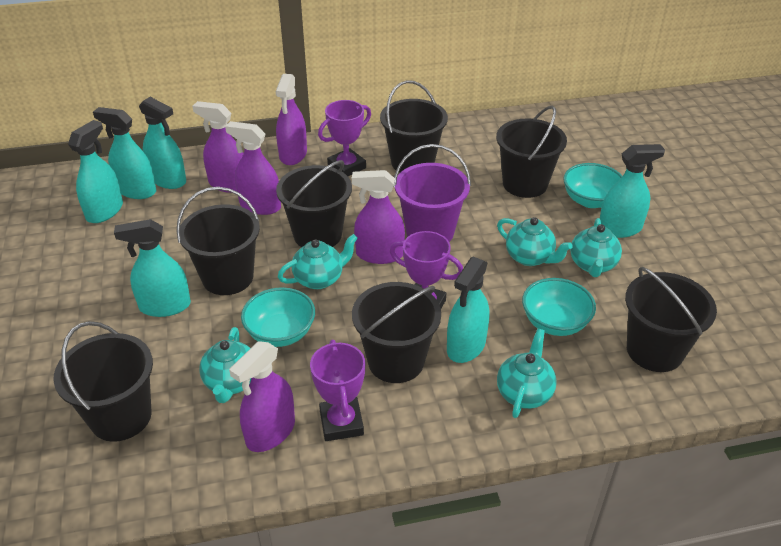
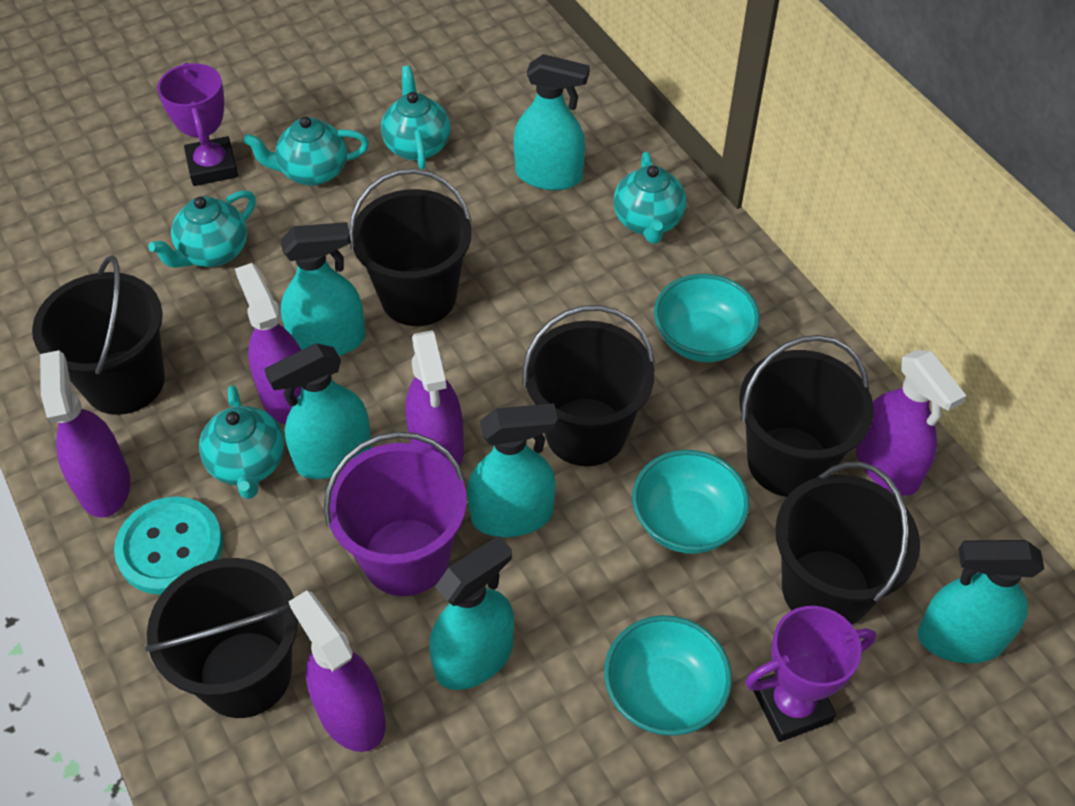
black bucket: 7 -> 6
purple trophy: 3 -> 2
turquoise button: 0 -> 1

